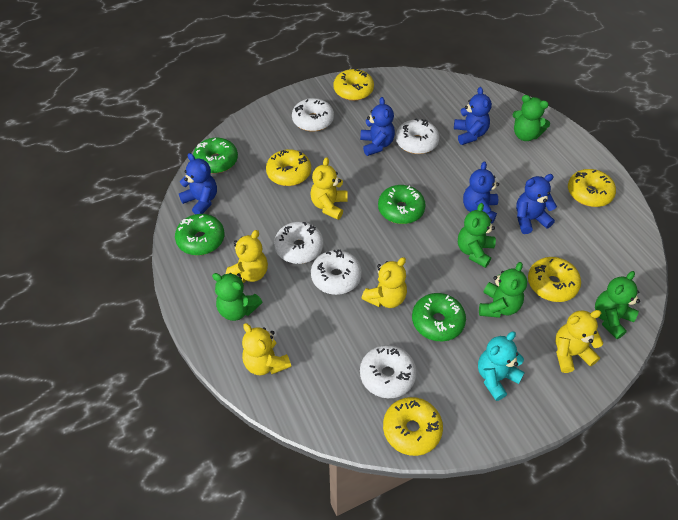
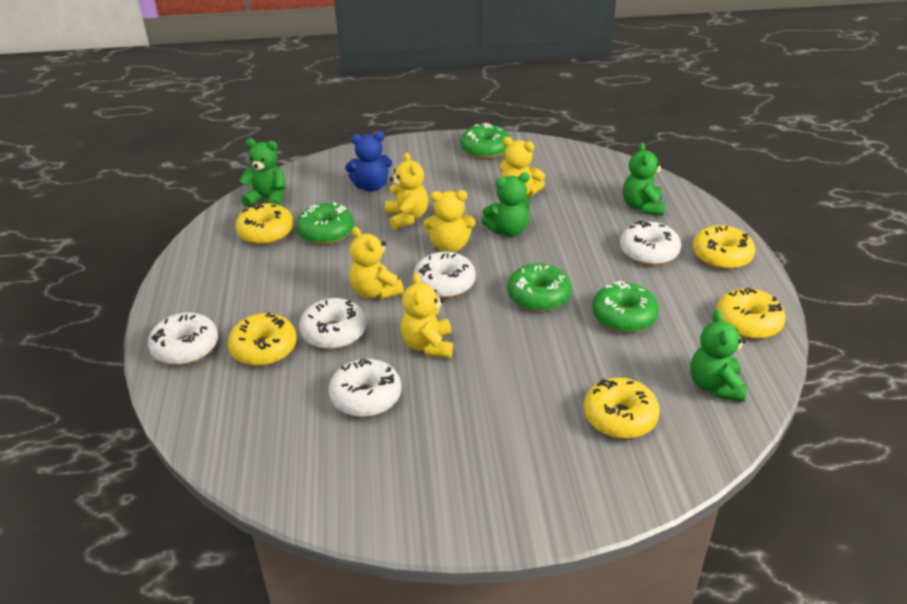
blue teddy bear: 5 -> 1
green teddy bear: 5 -> 4
turquoise teddy bear: 1 -> 0

